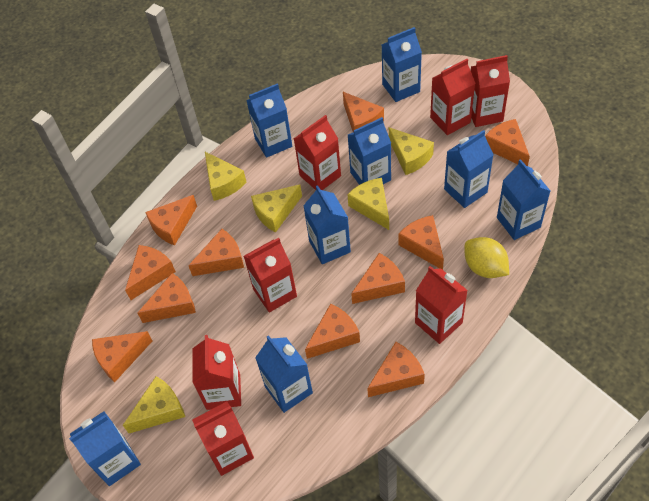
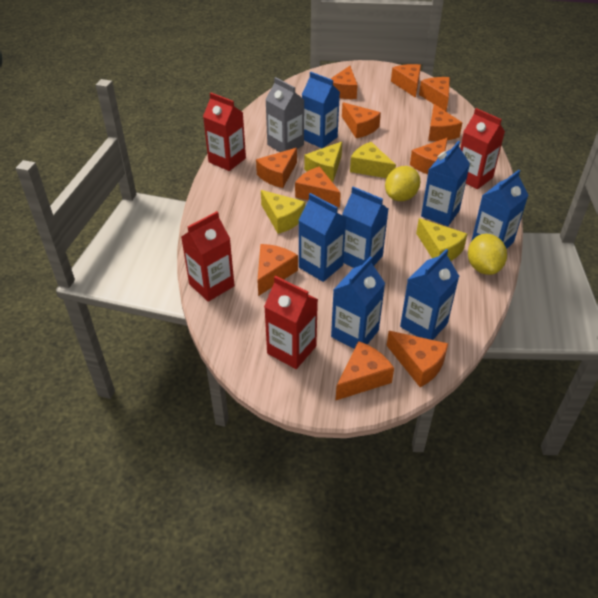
blue carton: 8 -> 7
grey carton: 0 -> 1
red carton: 7 -> 4
yellow cheese: 5 -> 4
yellow lemon: 1 -> 2

